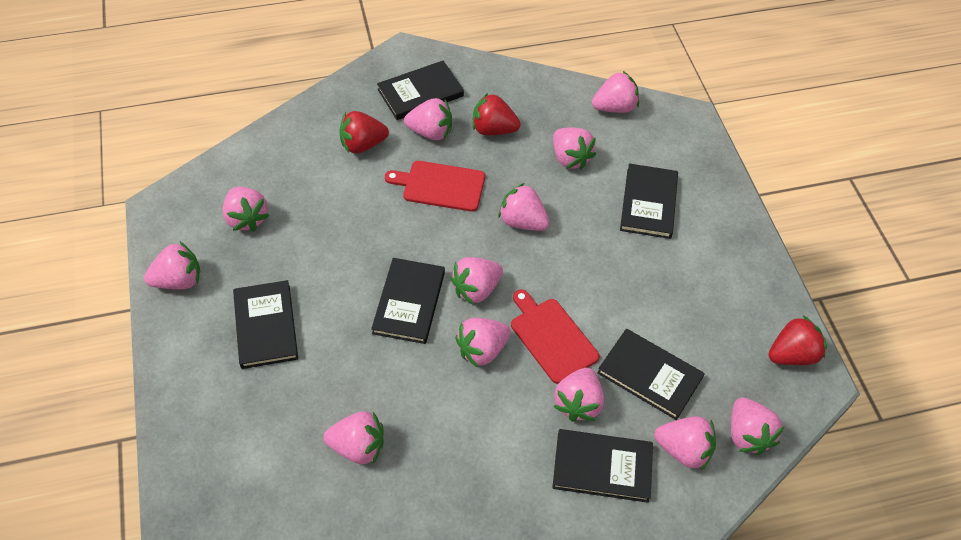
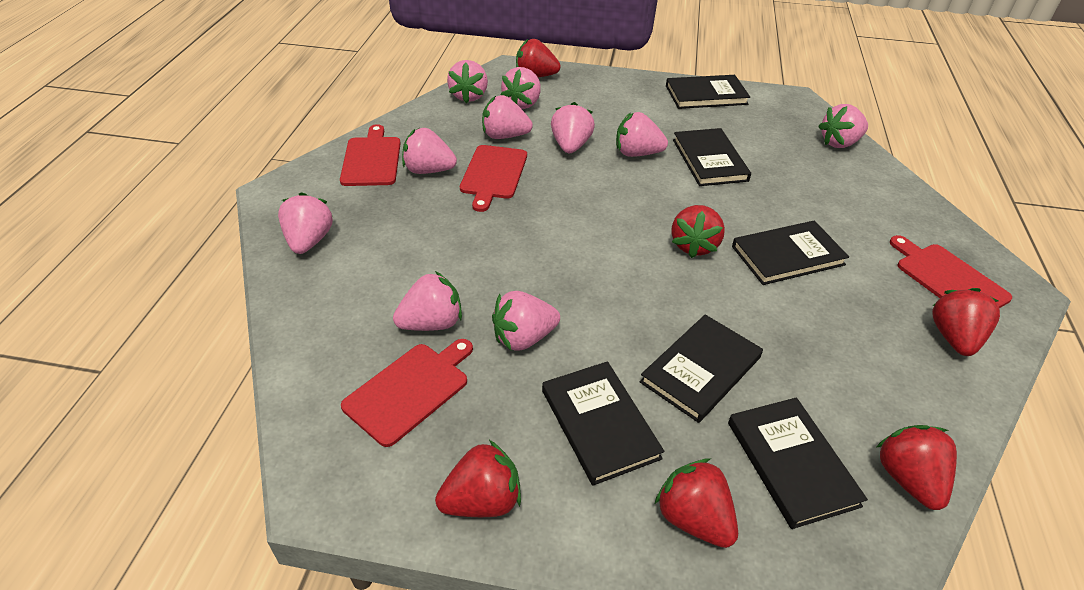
pink strawberry: 12 -> 10
red cutting board: 2 -> 4
red strawberry: 3 -> 6

